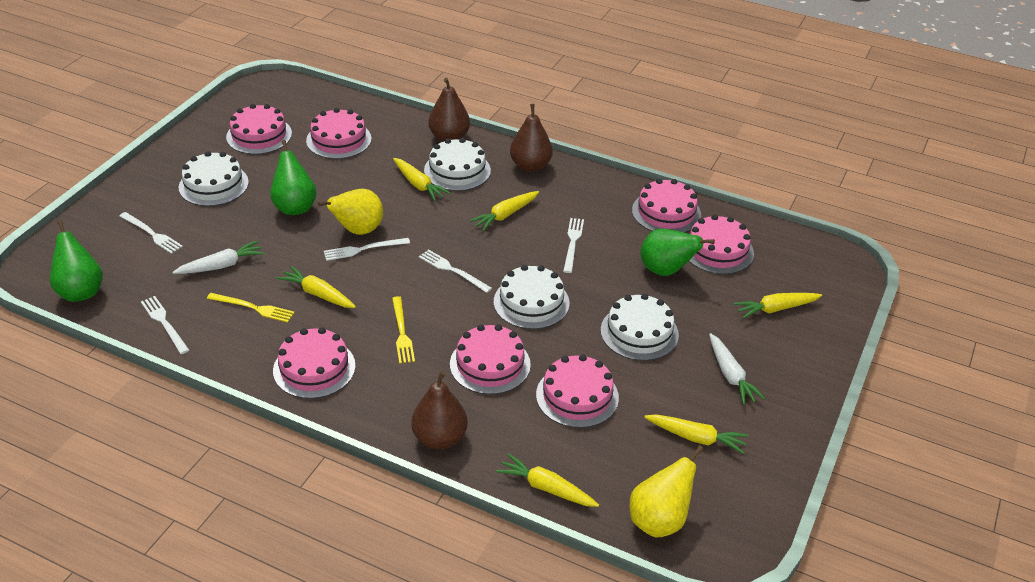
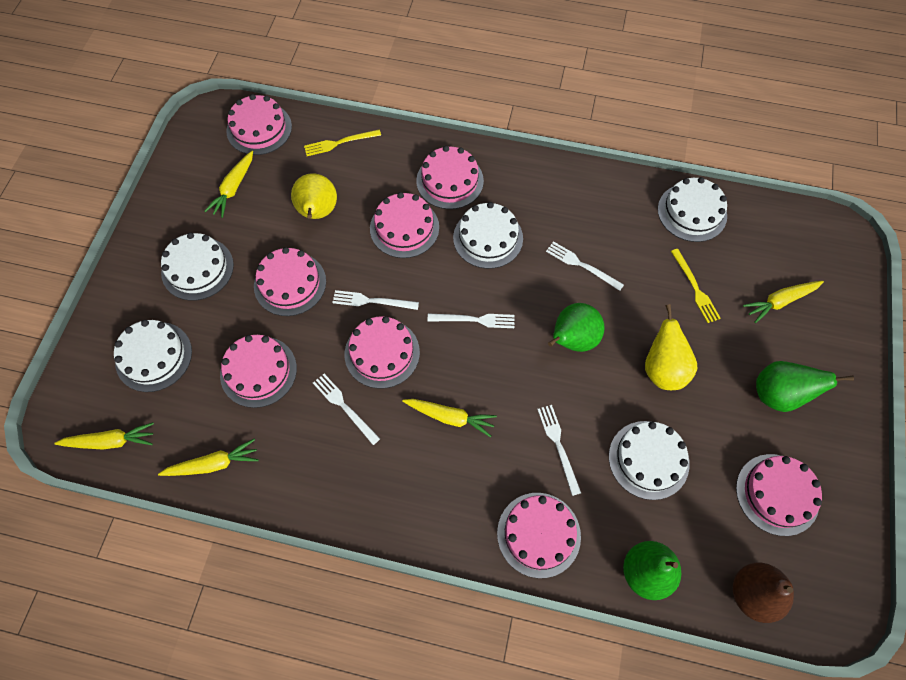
brown pear: 3 -> 1
pink cake: 7 -> 8
white cake: 4 -> 5
white carrot: 2 -> 0
yellow carrot: 6 -> 5

